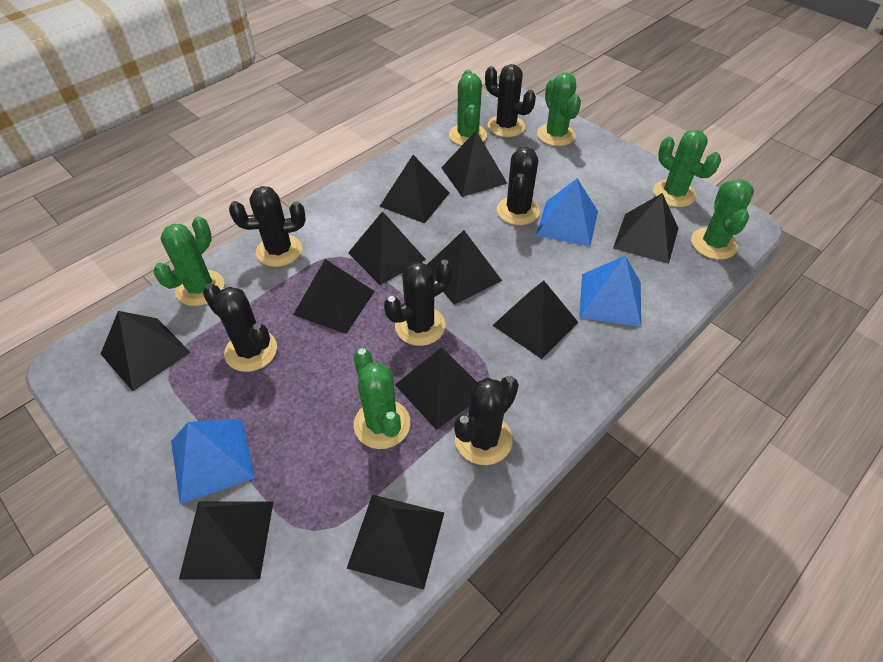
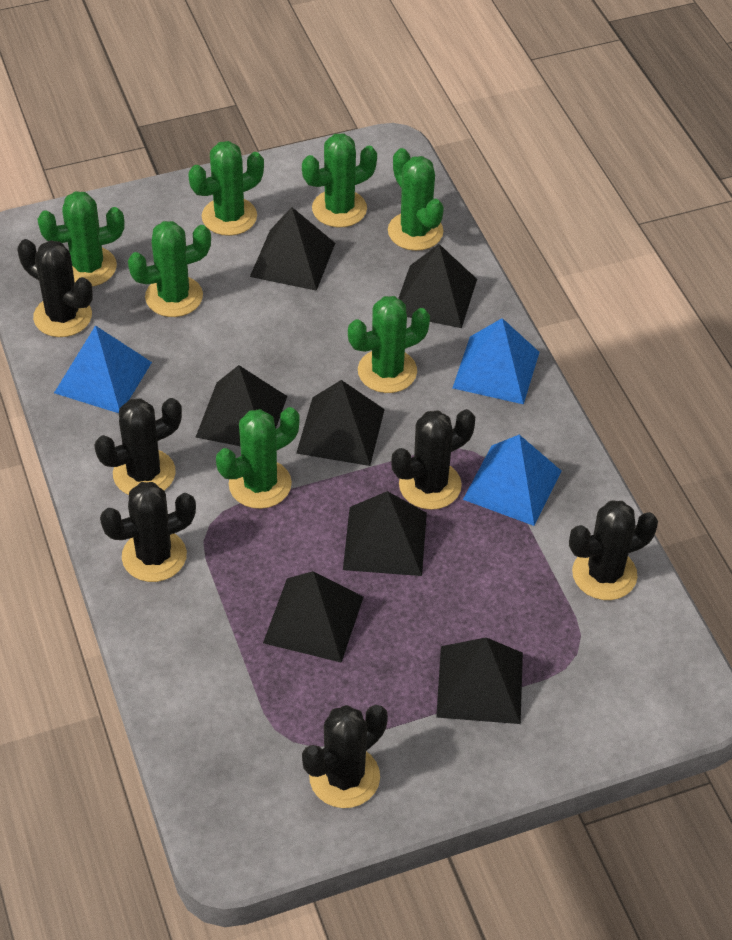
black pyramid: 11 -> 7
green cactus: 6 -> 7

